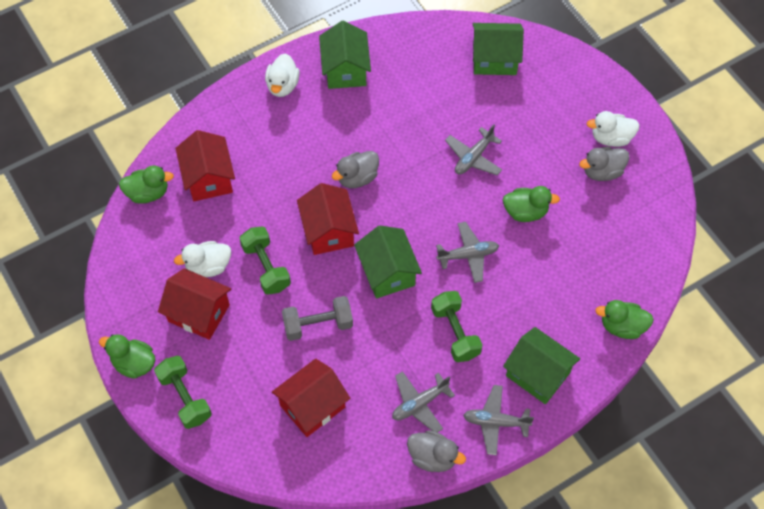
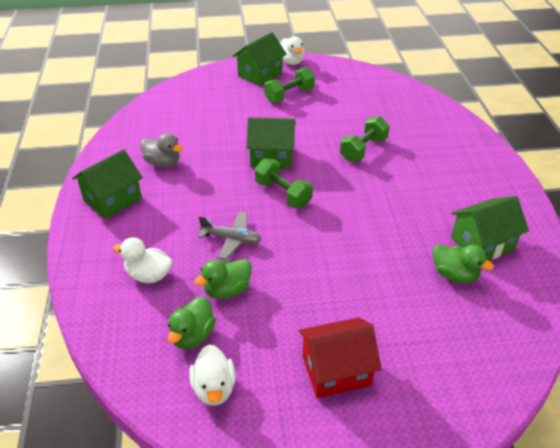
green duck: 4 -> 3
grey duck: 3 -> 1
grey dumbbell: 1 -> 0
grey plane: 4 -> 1
red house: 4 -> 1

